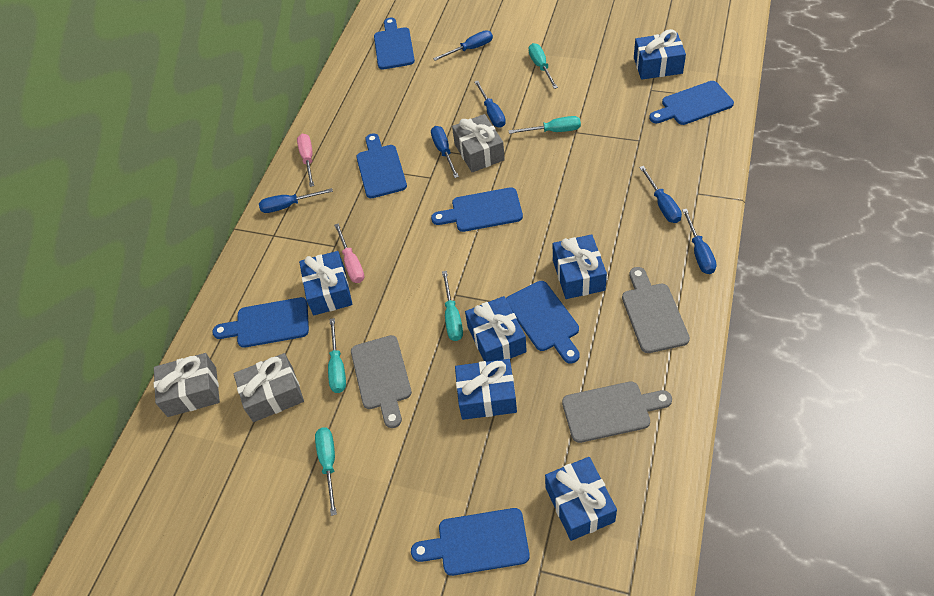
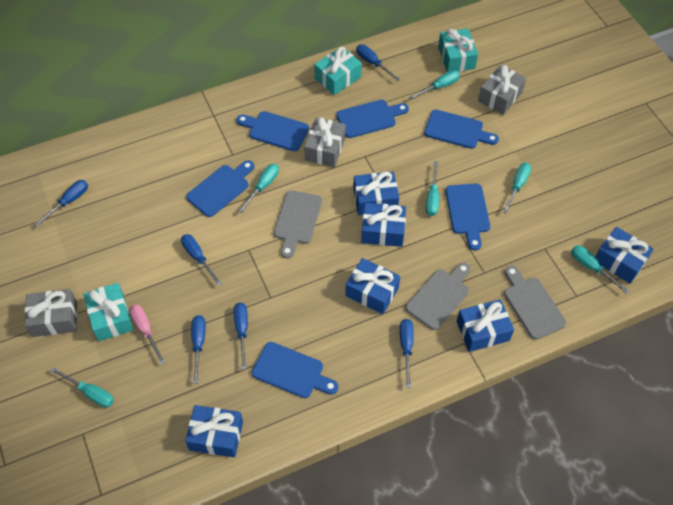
blue cutting board: 7 -> 6
pink screwdriver: 2 -> 1
turquoise gift: 0 -> 3
turquoise screwdriver: 5 -> 6

